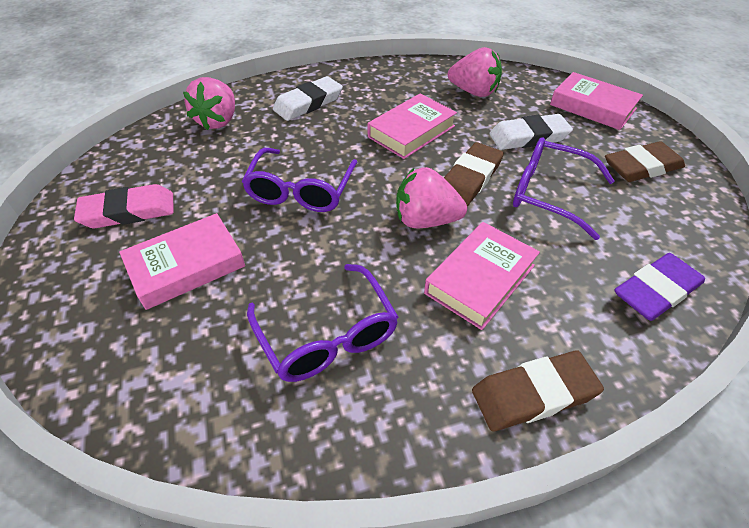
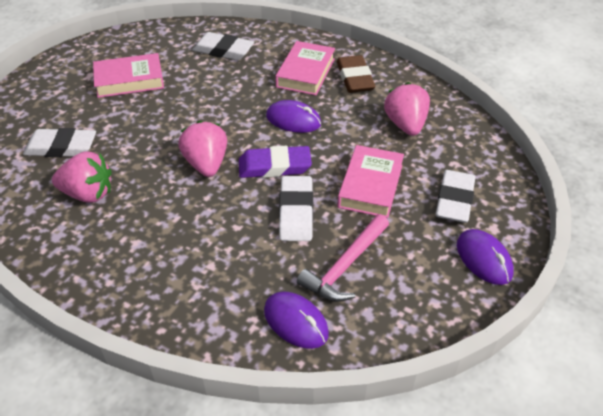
brown eraser: 3 -> 1
pink book: 4 -> 3
pink eraser: 1 -> 0
pink hammer: 0 -> 1
purple glasses: 3 -> 0
purple mouse: 0 -> 3
white eraser: 2 -> 4

